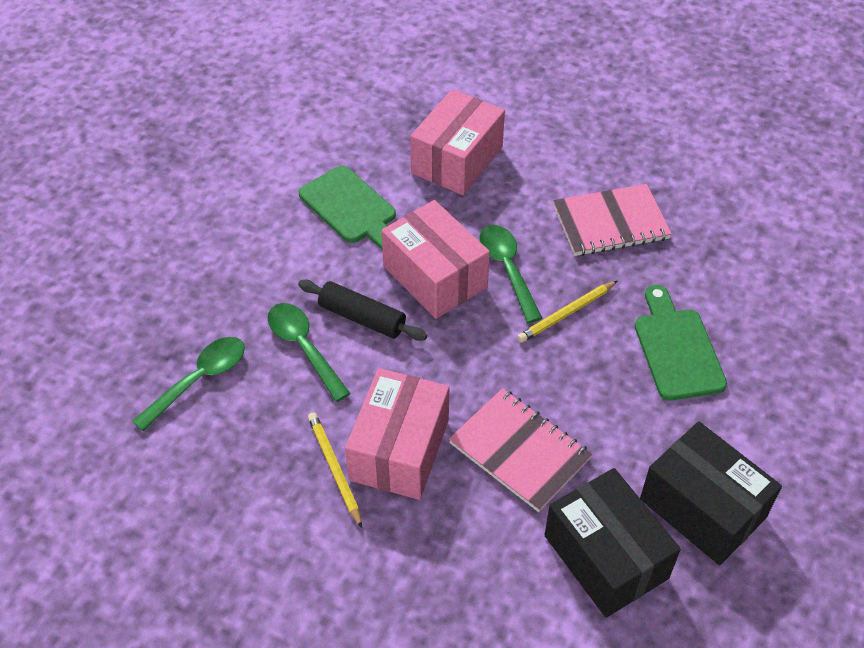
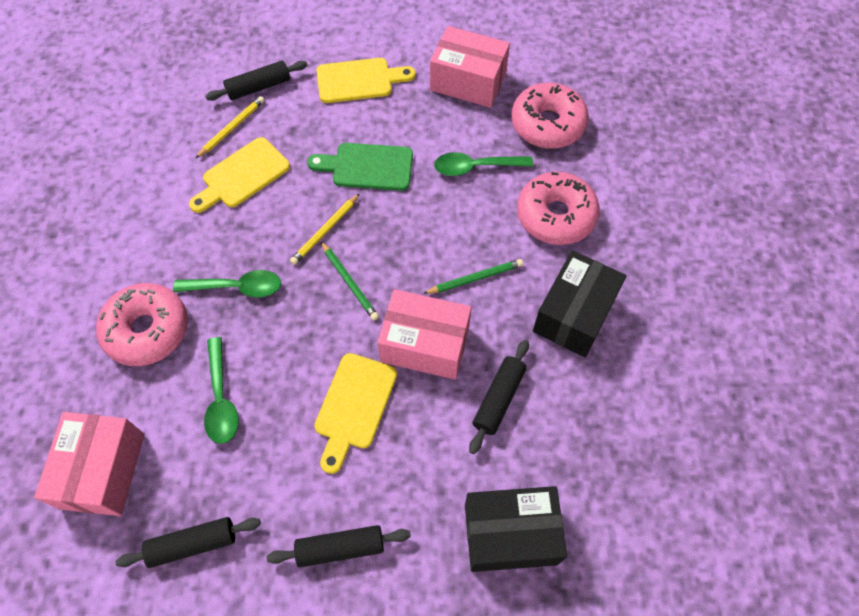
black rolling pin: 1 -> 4
green cutting board: 2 -> 1
green pencil: 0 -> 2
pink donut: 0 -> 3
pink notebook: 2 -> 0
yellow cutting board: 0 -> 3

